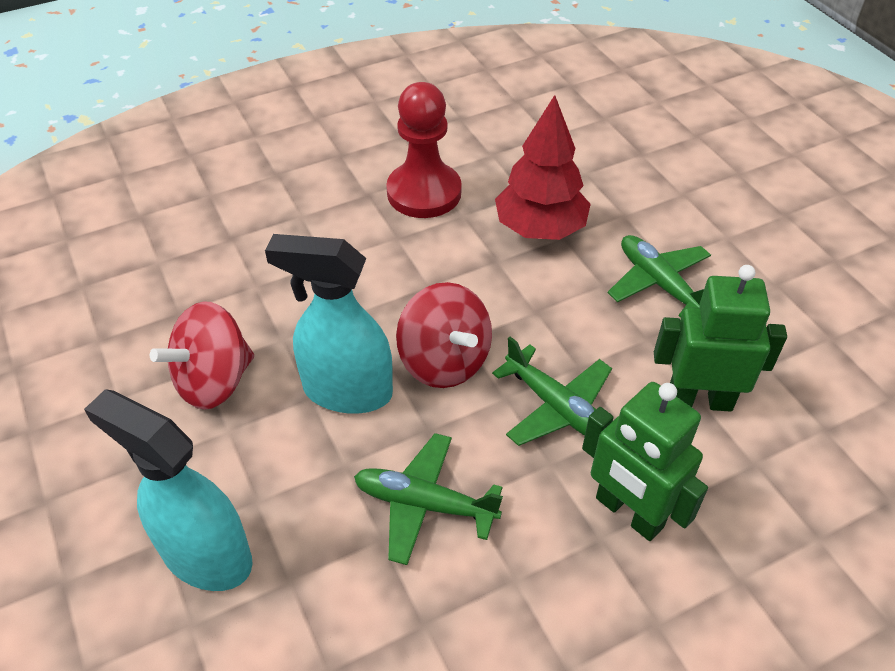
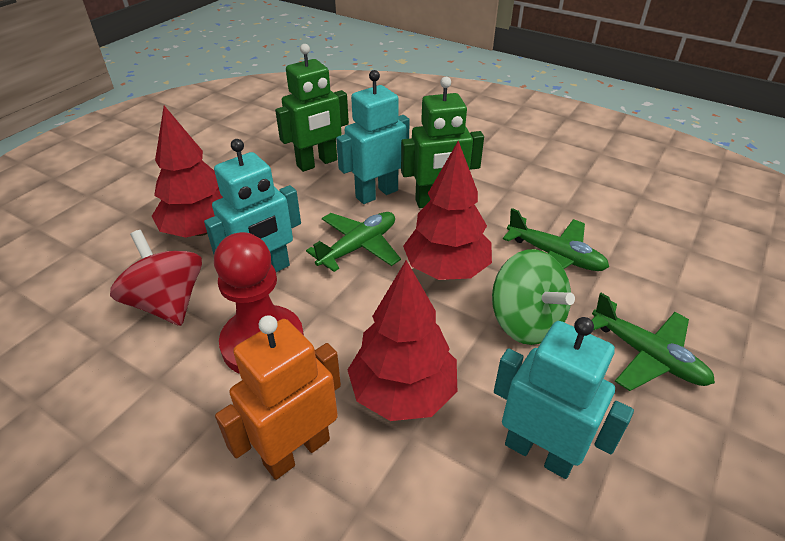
green spinning top: 0 -> 1
orange robot: 0 -> 1
red spinning top: 2 -> 1
red tree: 1 -> 3
turquoise robot: 0 -> 3
turquoise spray bottle: 2 -> 0

